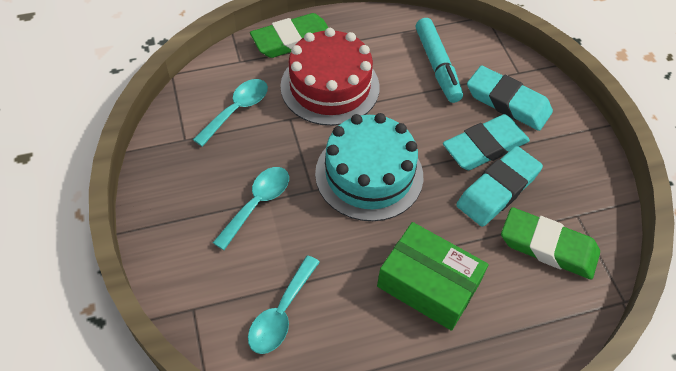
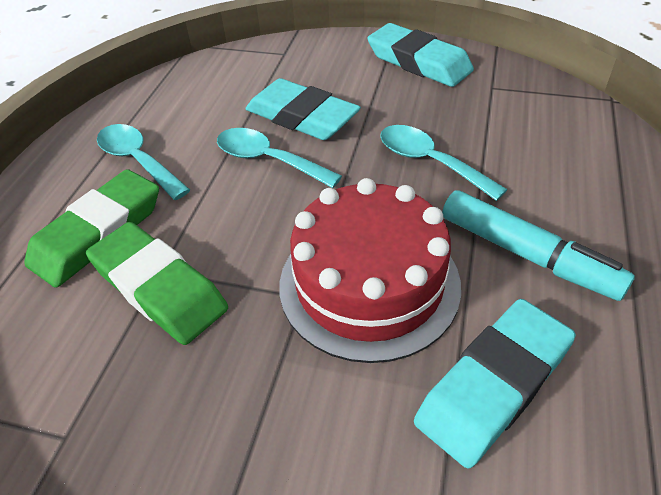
green box: 1 -> 0
turquoise cake: 1 -> 0

